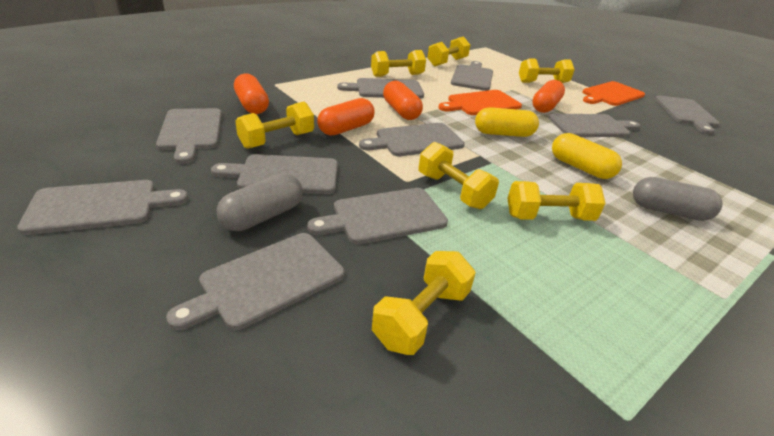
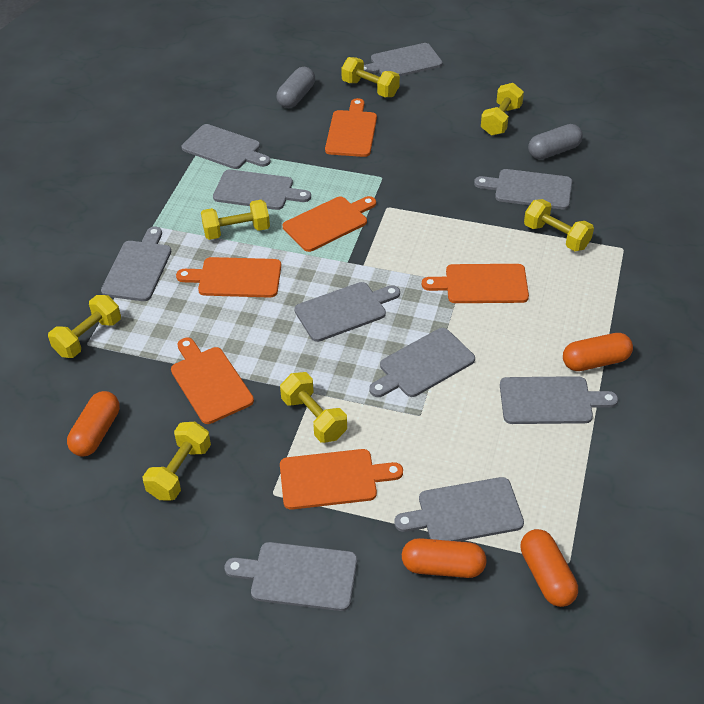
orange cutting board: 2 -> 6
yellow capsule: 2 -> 0

